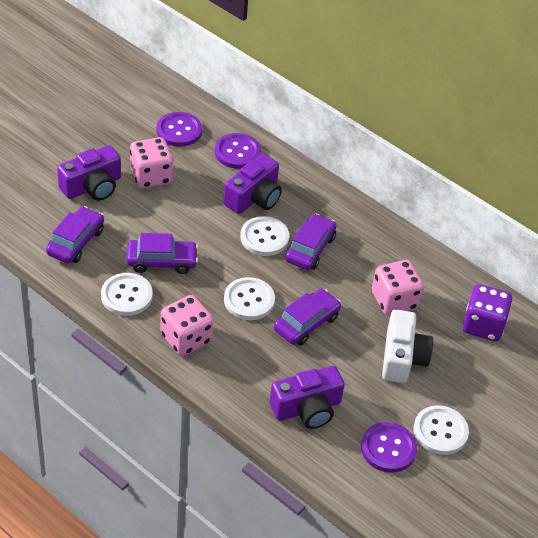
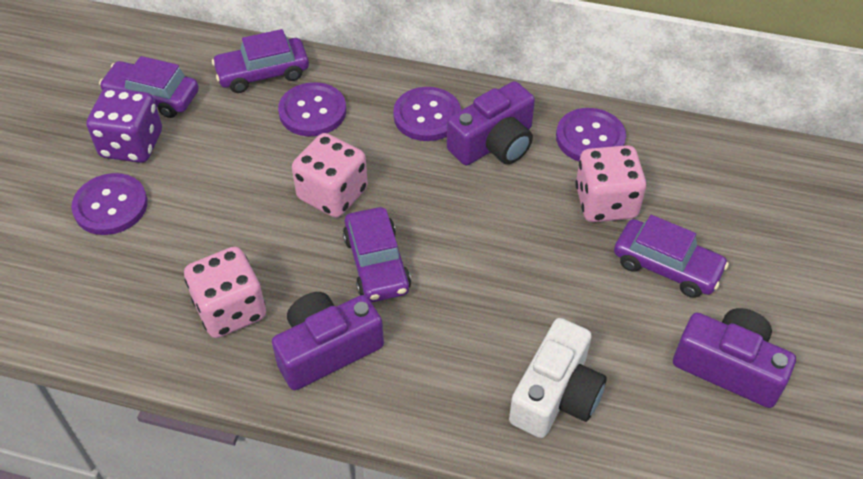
purple button: 3 -> 4
white button: 4 -> 0

